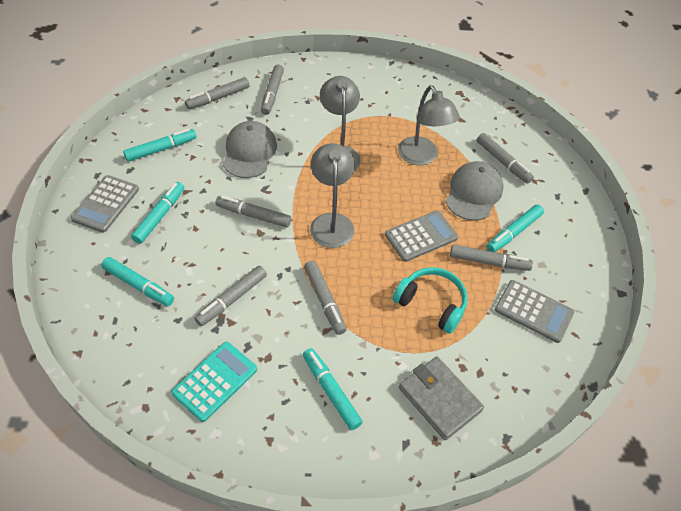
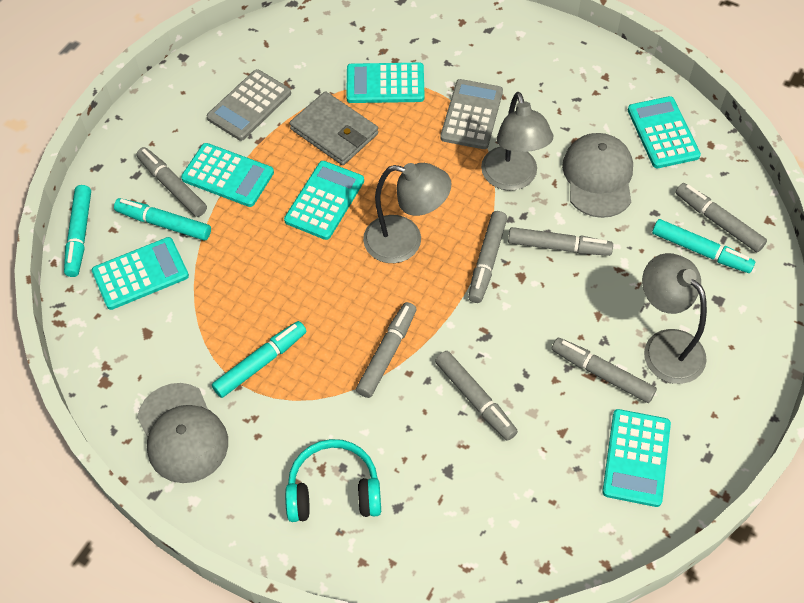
grey calculator: 3 -> 2
turquoise calculator: 1 -> 6
turquoise marker: 5 -> 4

